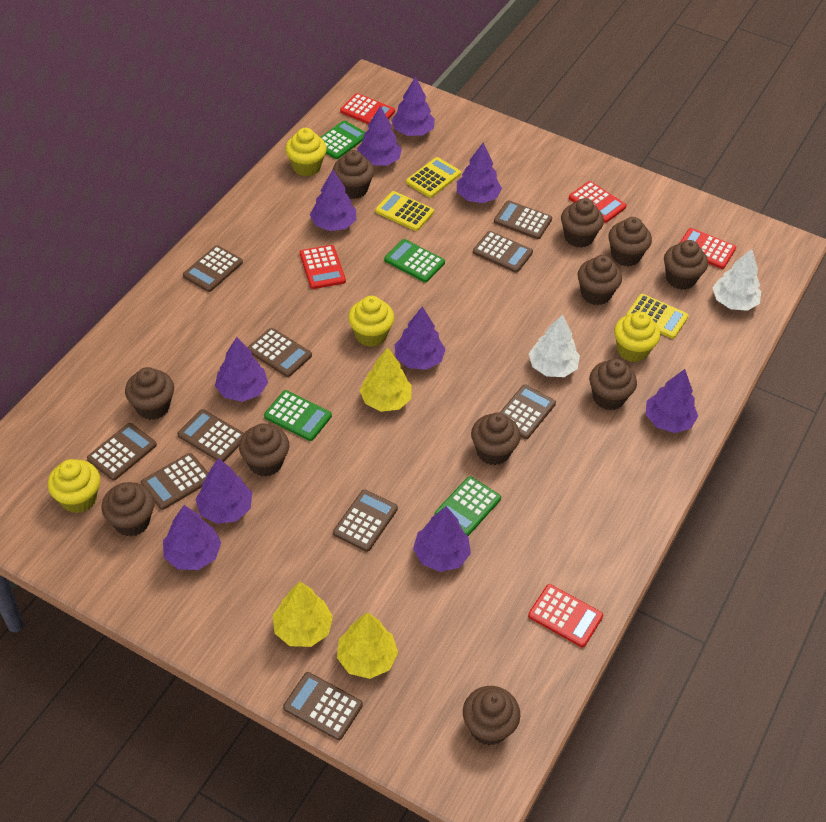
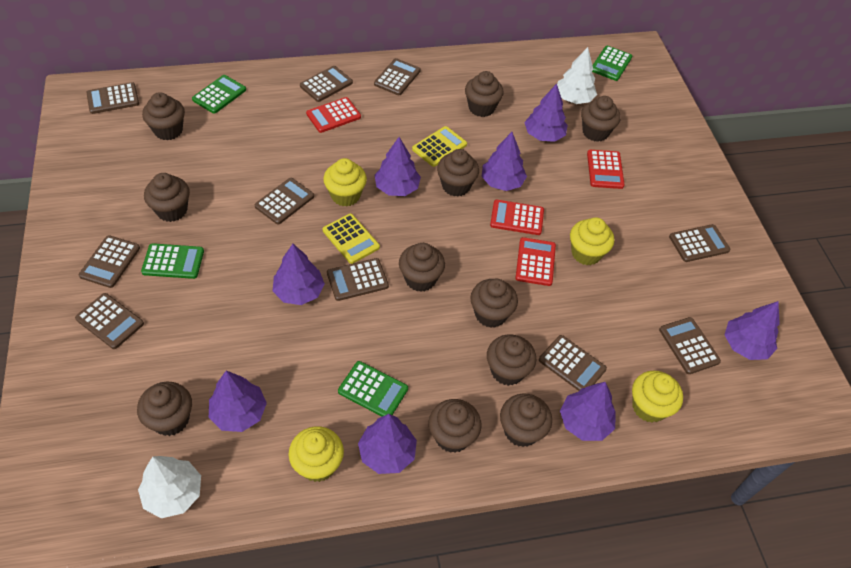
purple tree: 10 -> 8
red calculator: 5 -> 4
yellow calculator: 3 -> 2
yellow tree: 3 -> 0

